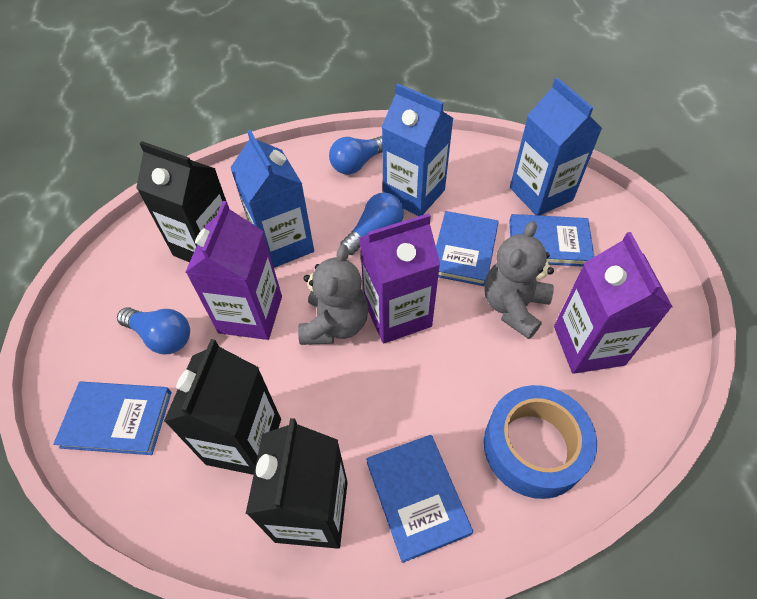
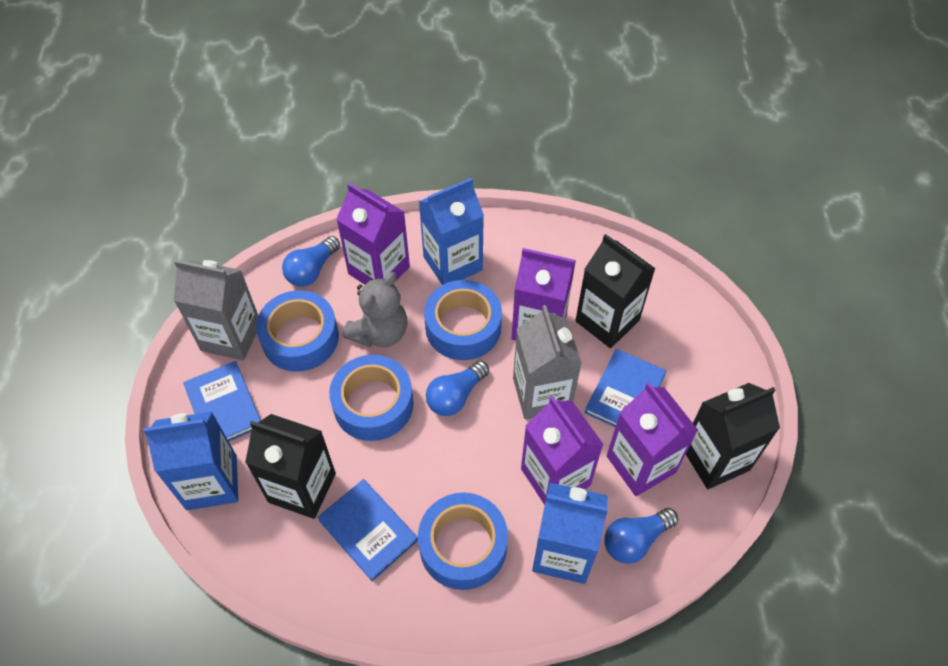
blue book: 4 -> 3
blue tape: 1 -> 4
grey carton: 0 -> 2
grey teddy bear: 2 -> 1
purple carton: 3 -> 4

